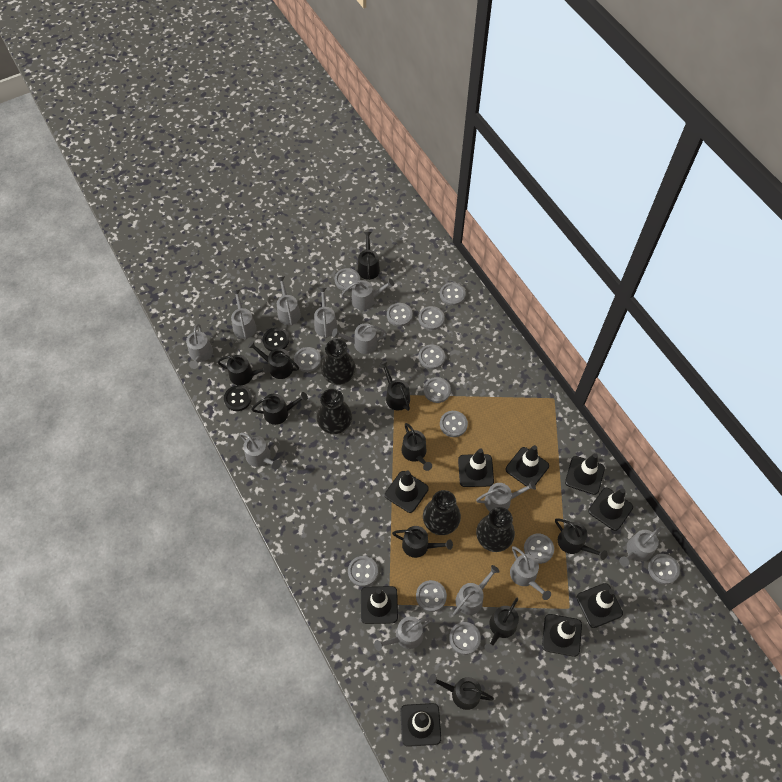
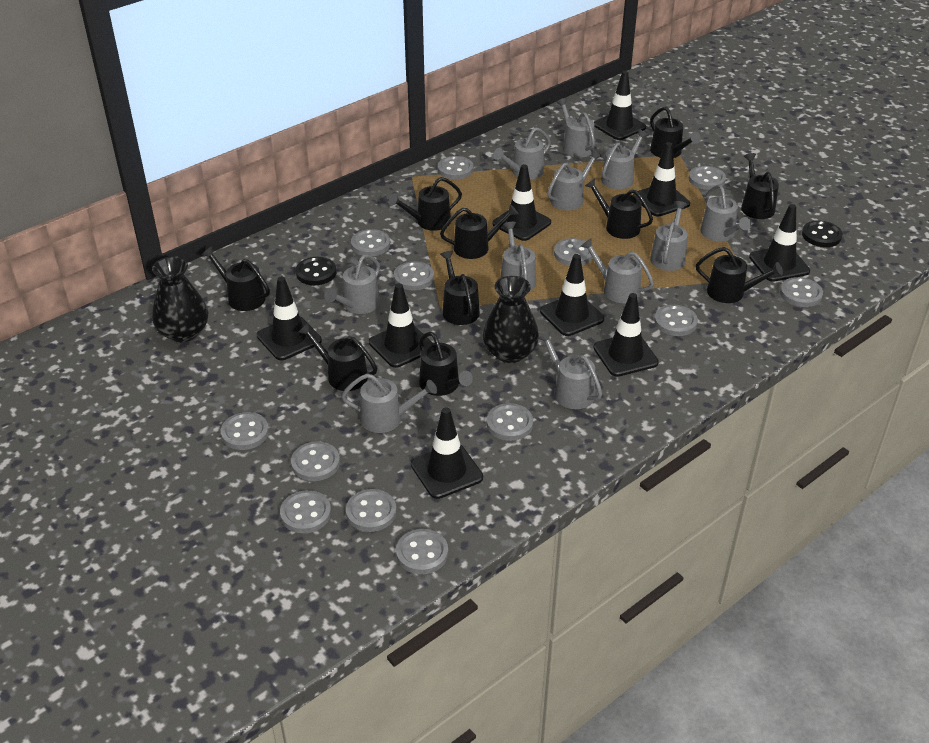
black vase: 4 -> 2
grey watering can: 12 -> 11

